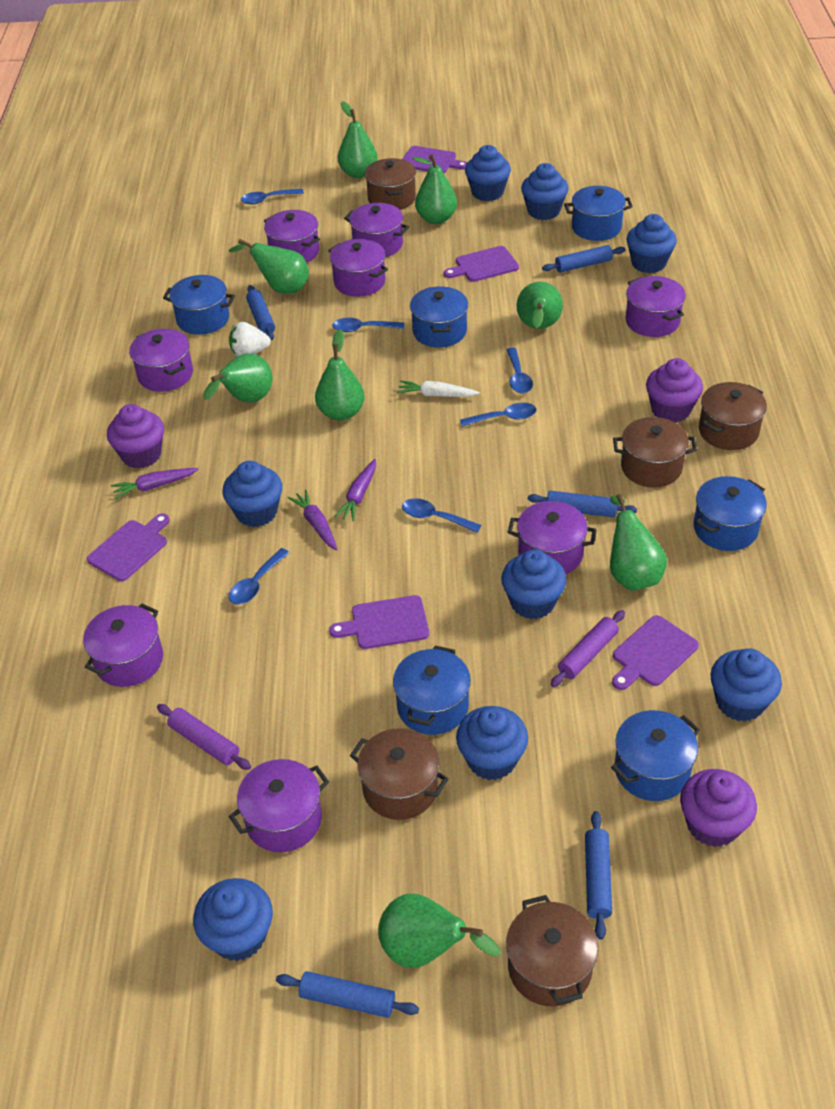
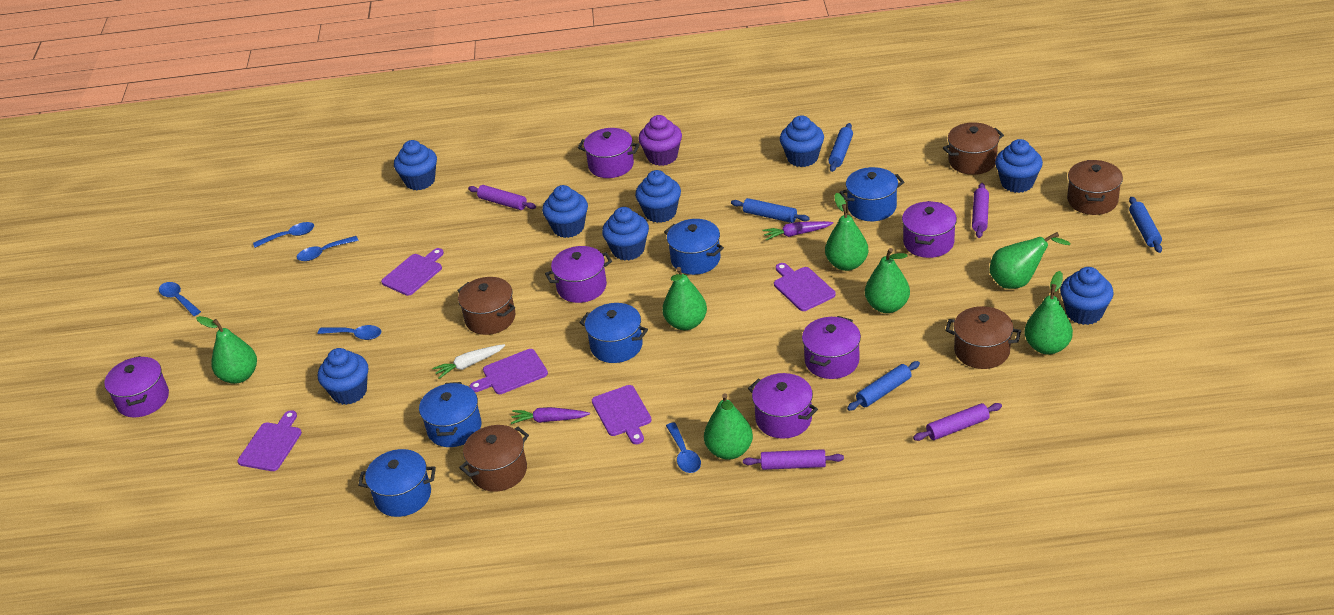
blue pot: 6 -> 5
blue rolling pin: 5 -> 4
blue spoon: 6 -> 5
green pear: 8 -> 7
purple carrot: 3 -> 2
purple cupcake: 3 -> 1
purple pot: 8 -> 6
purple rolling pin: 2 -> 4
white strawberry: 1 -> 0

